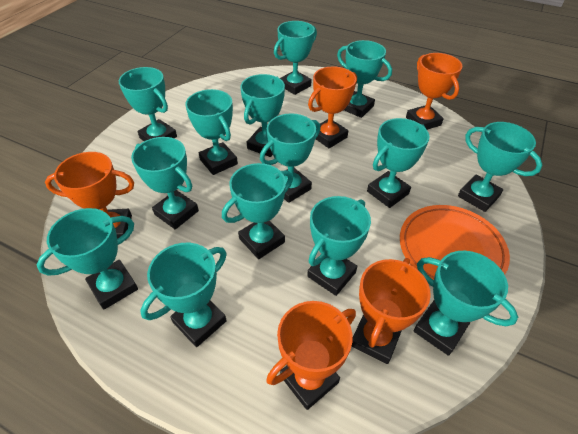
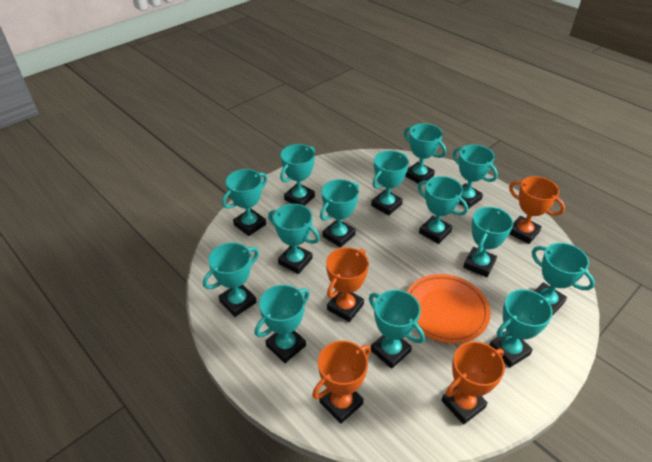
orange trophy: 5 -> 4

